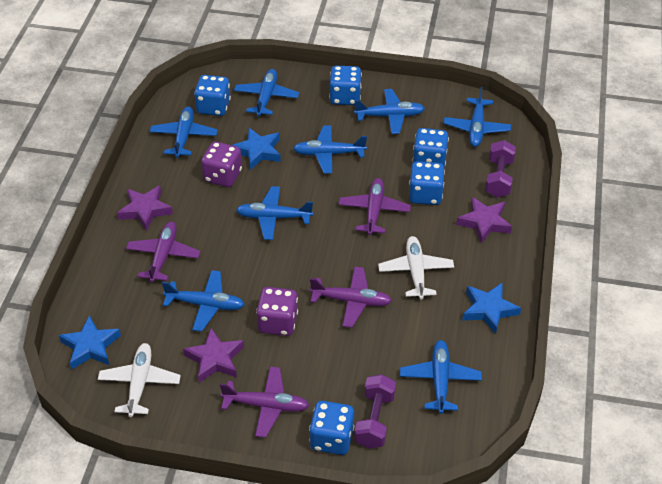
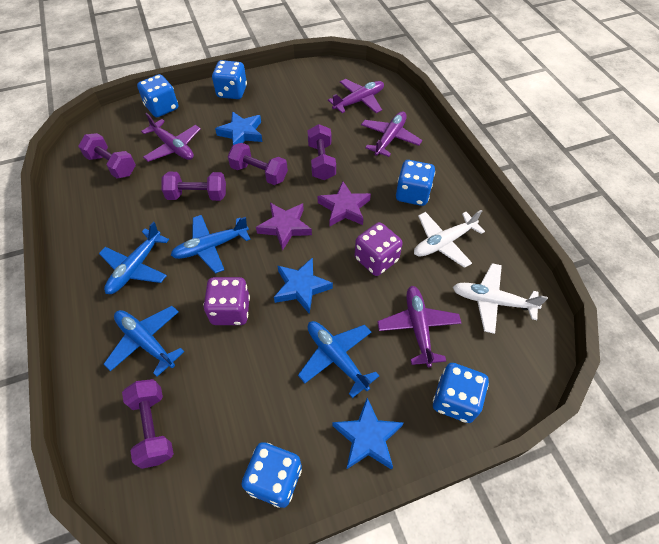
blue plane: 8 -> 4
purple dumbbell: 2 -> 5
purple star: 3 -> 2

